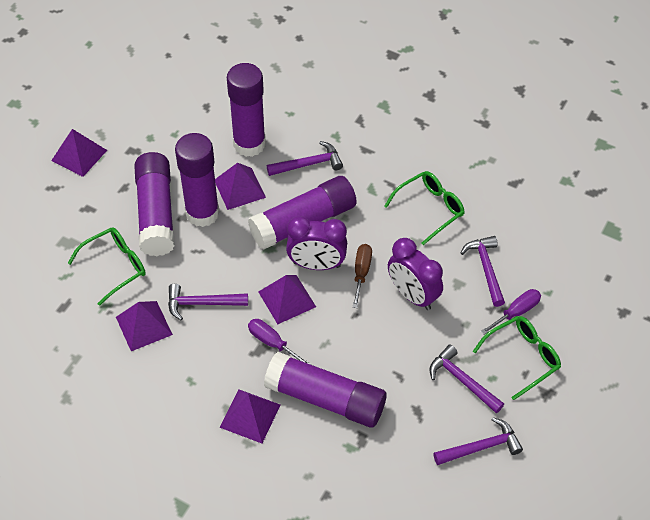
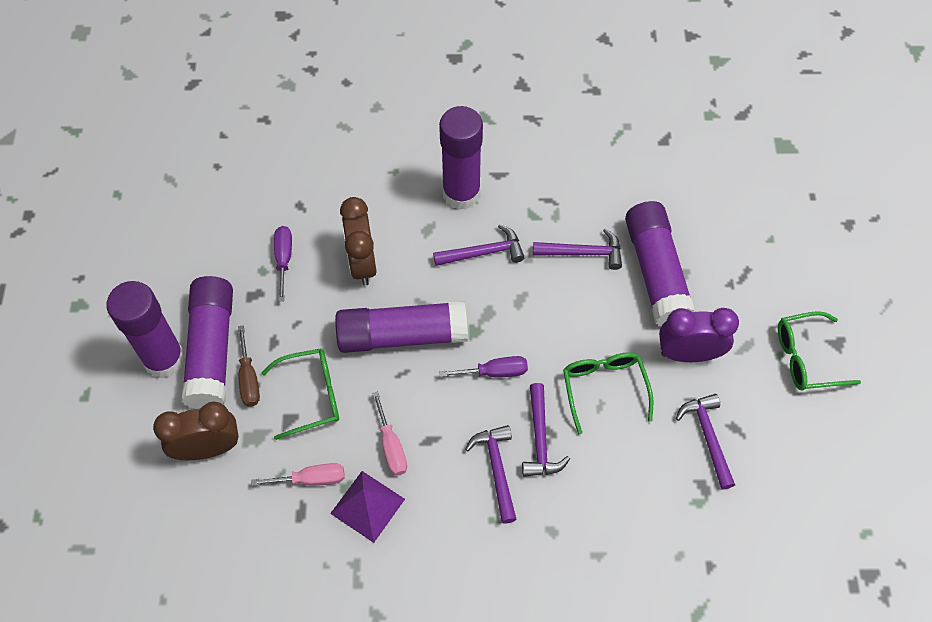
brown clock: 0 -> 2
pink screwdriver: 0 -> 2
purple clock: 2 -> 1
purple pyramid: 5 -> 1

